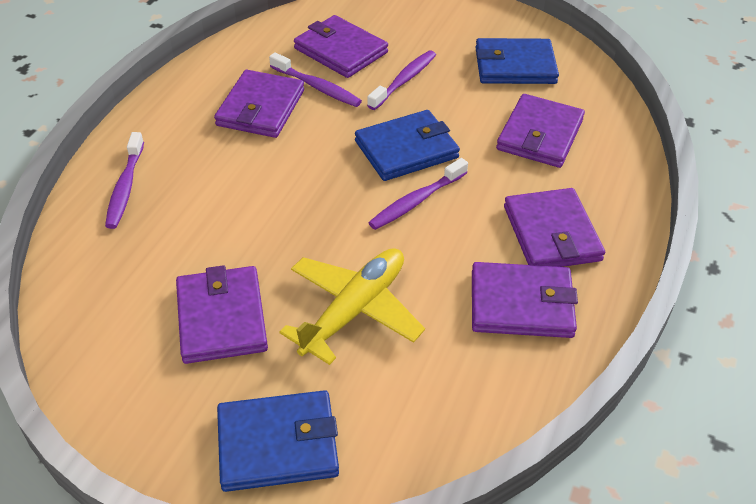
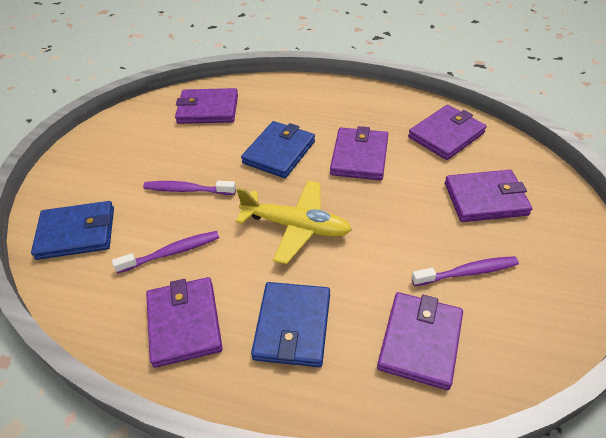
purple toothbrush: 4 -> 3

